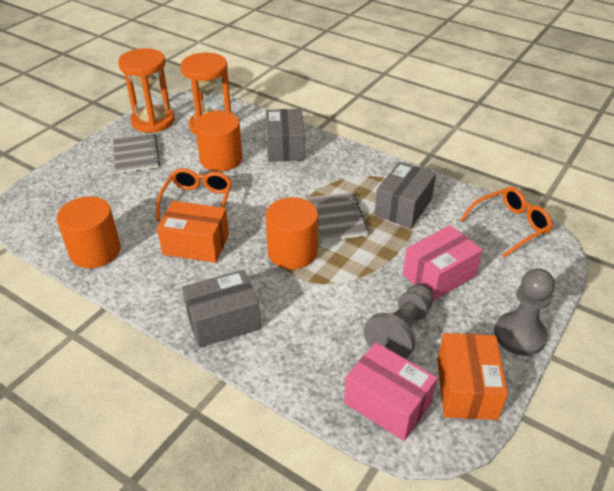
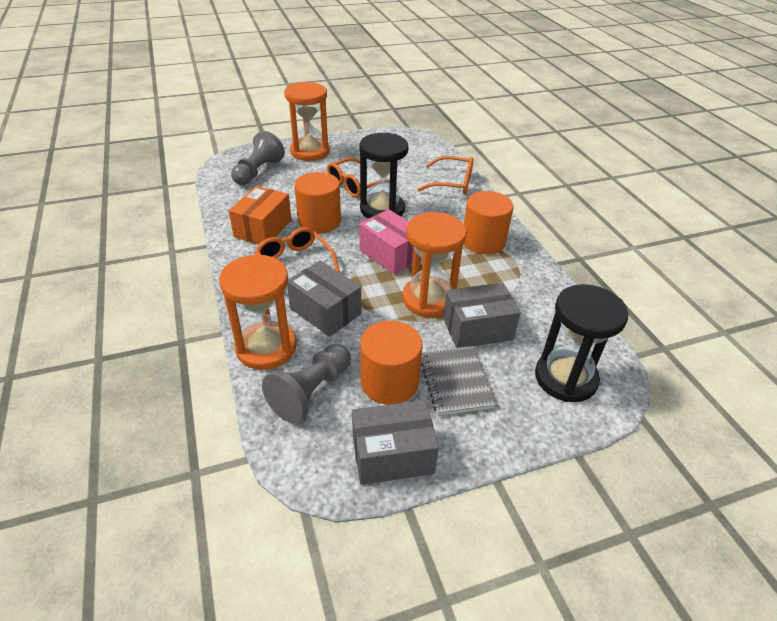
black hourglass: 0 -> 2
grey notebook: 2 -> 1
orange box: 2 -> 1
orange glasses: 2 -> 3
orange hourglass: 2 -> 3
pink box: 2 -> 1

